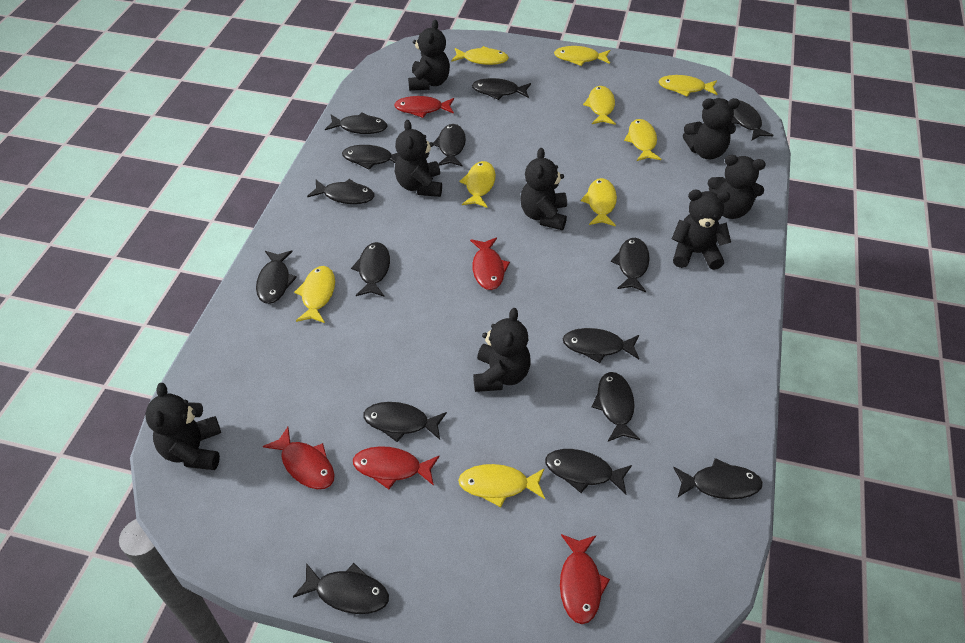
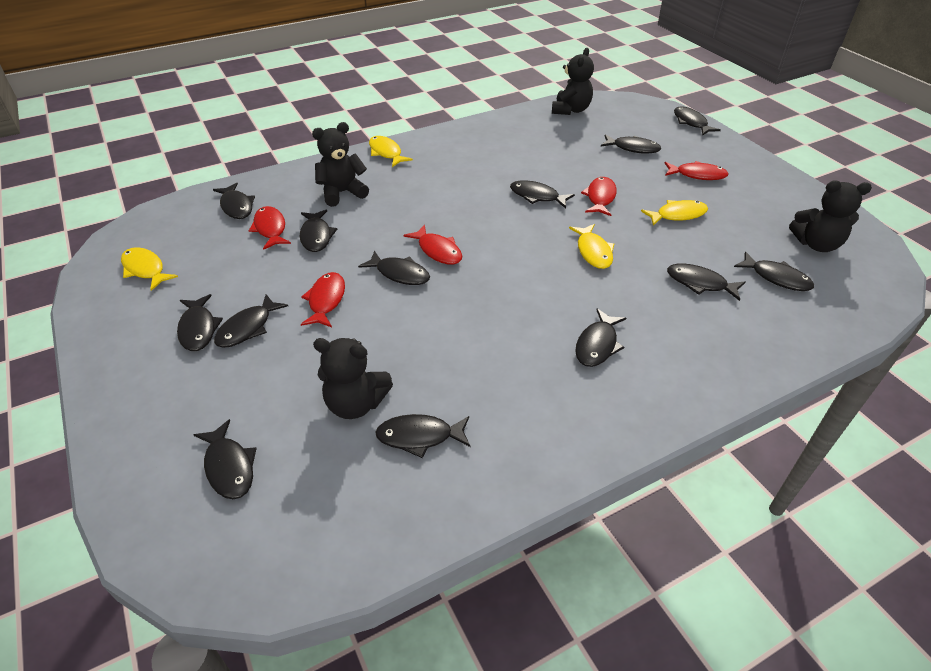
black fish: 15 -> 13
black teddy bear: 8 -> 4
yellow fish: 9 -> 4

